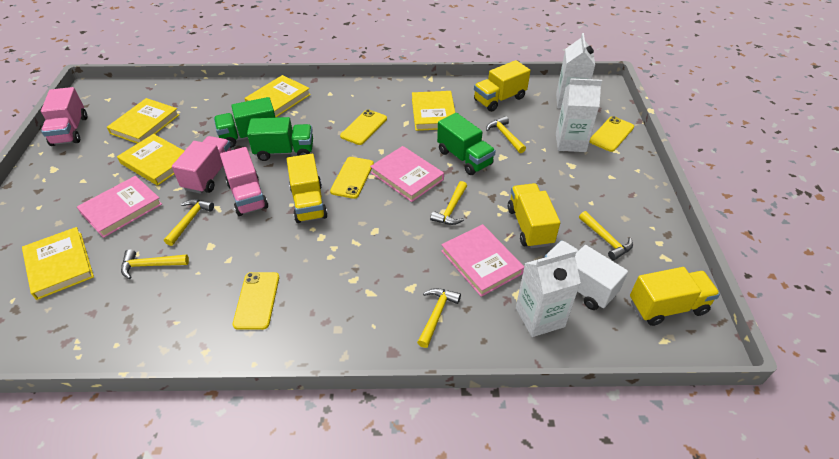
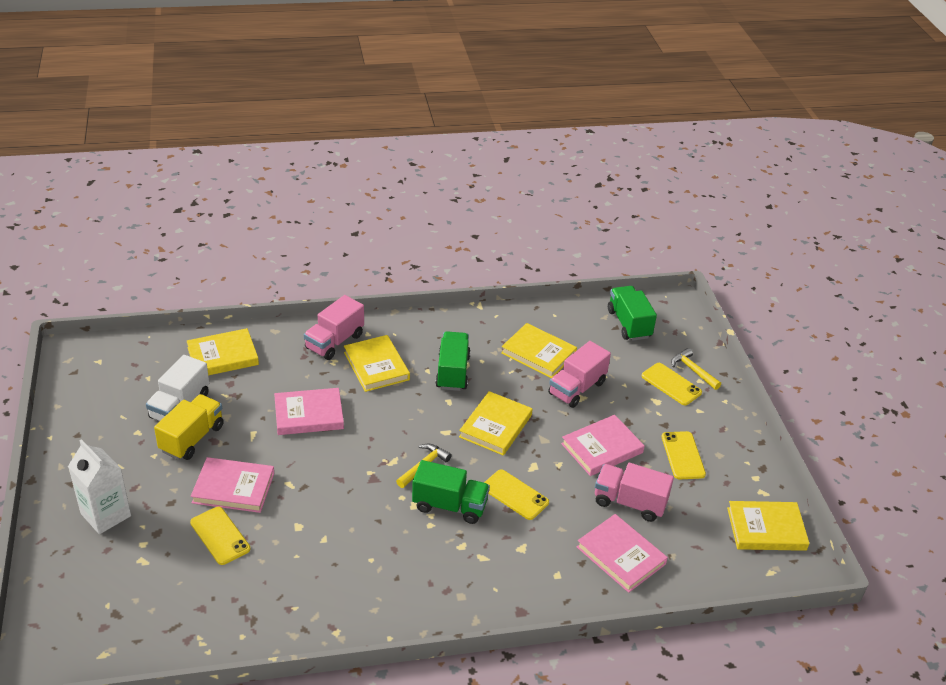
pink book: 3 -> 4
white carton: 3 -> 1
yellow hammer: 6 -> 2
yellow truck: 4 -> 1

